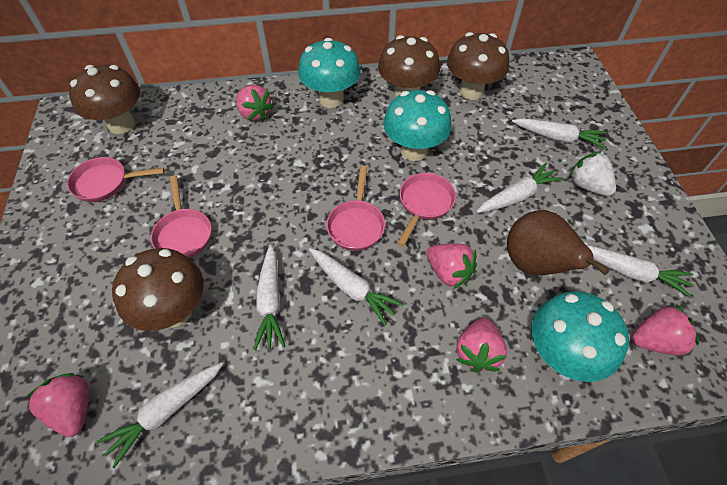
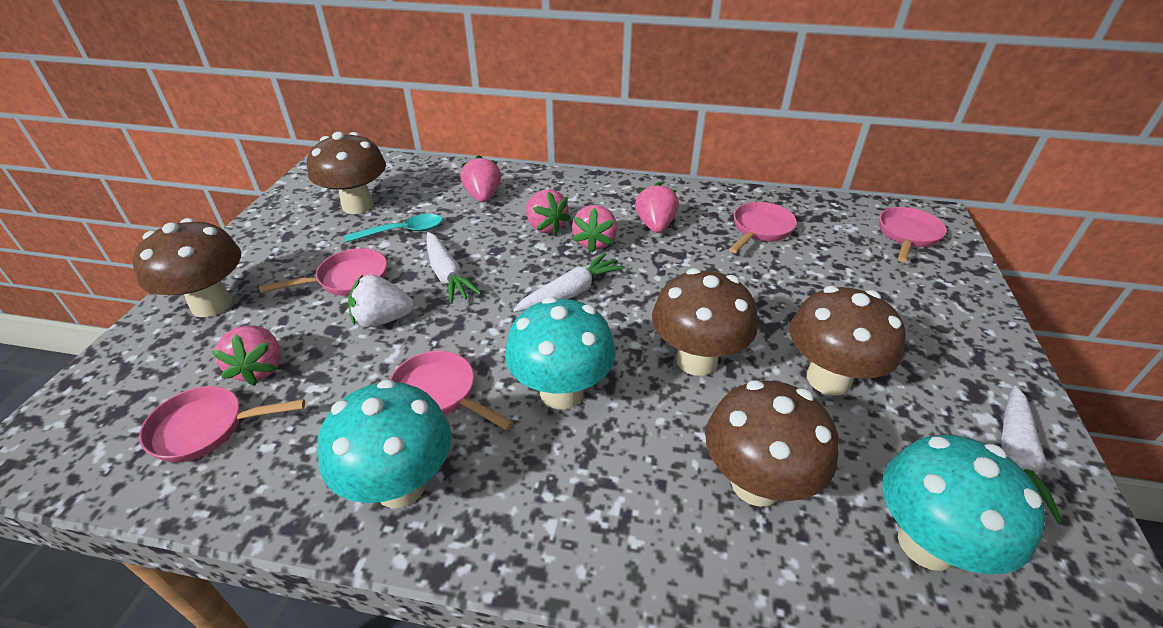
brown mushroom: 4 -> 5
brown pear: 1 -> 0
pink pan: 4 -> 5
turquoise spoon: 0 -> 1
white carrot: 6 -> 3

